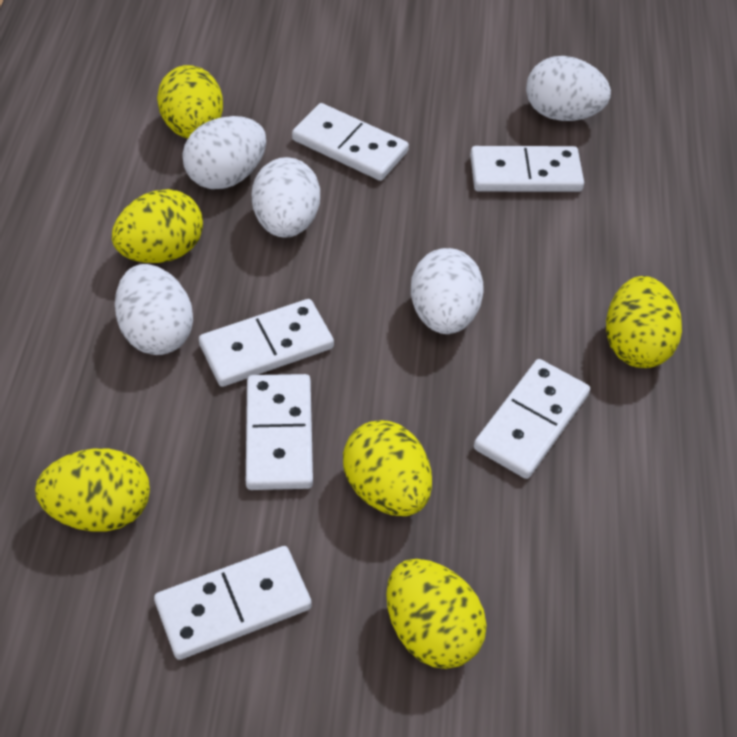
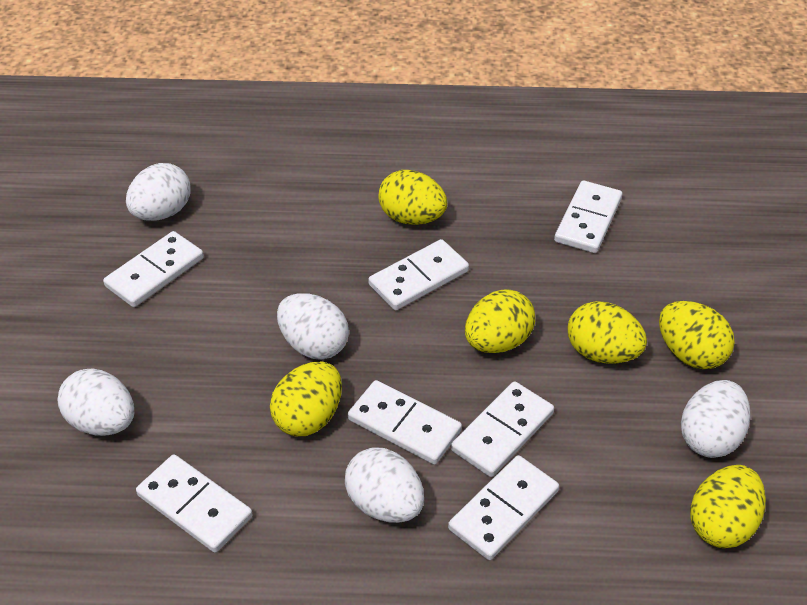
white domino: 6 -> 7

